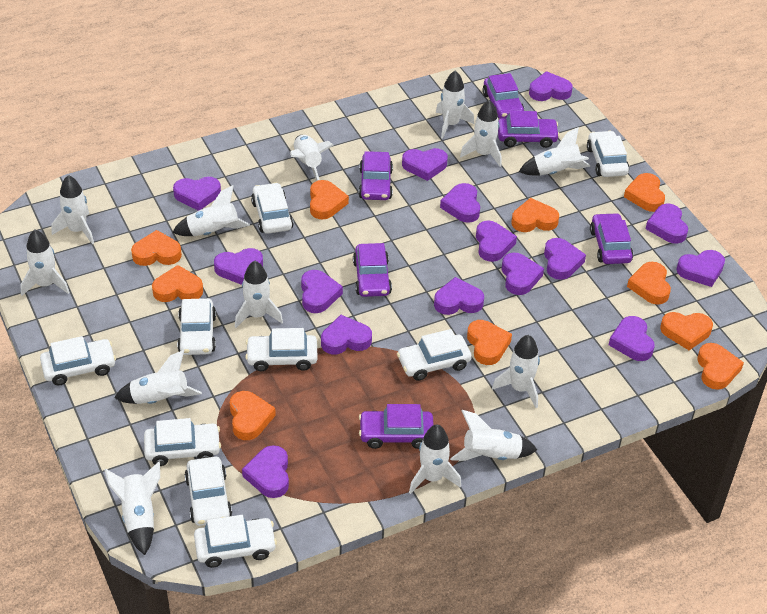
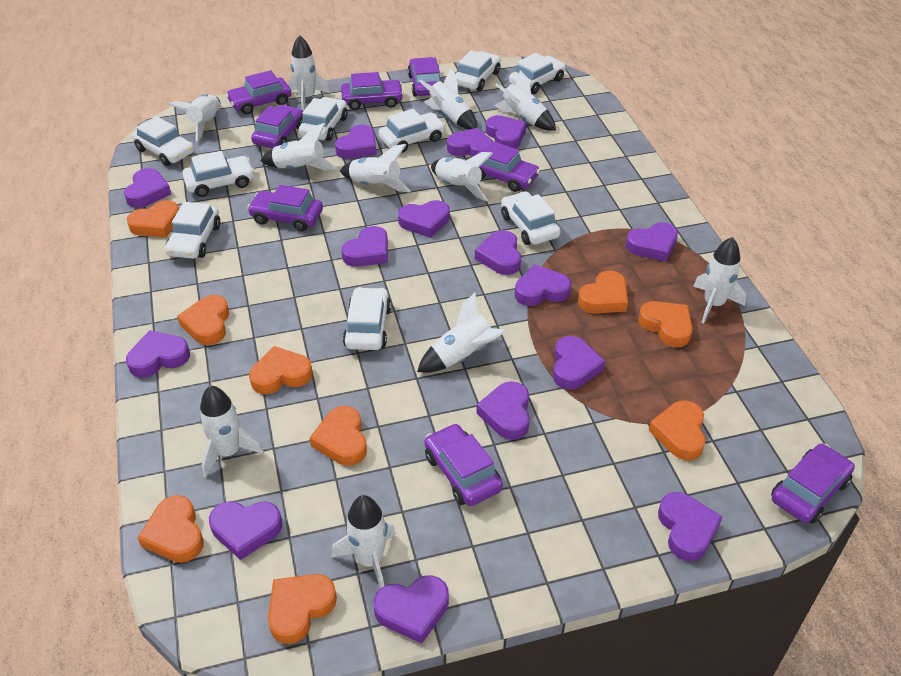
orange heart: 10 -> 9
purple car: 6 -> 8
white rocket: 13 -> 11

